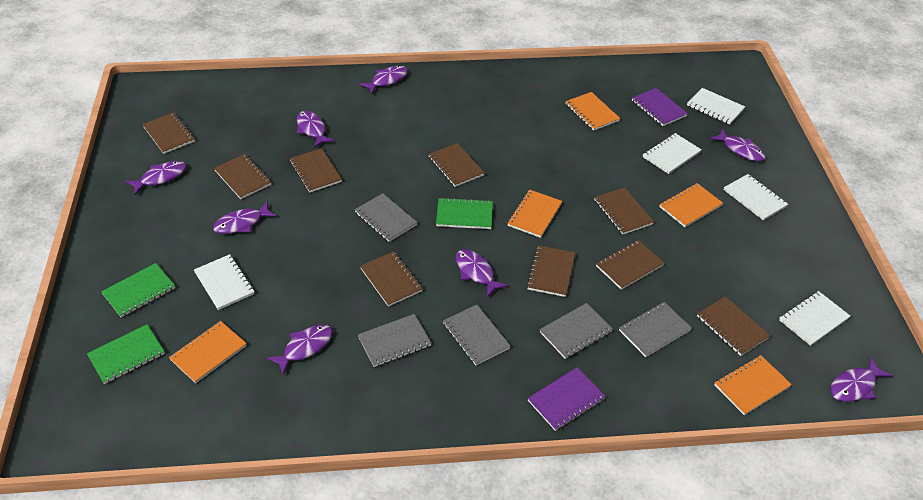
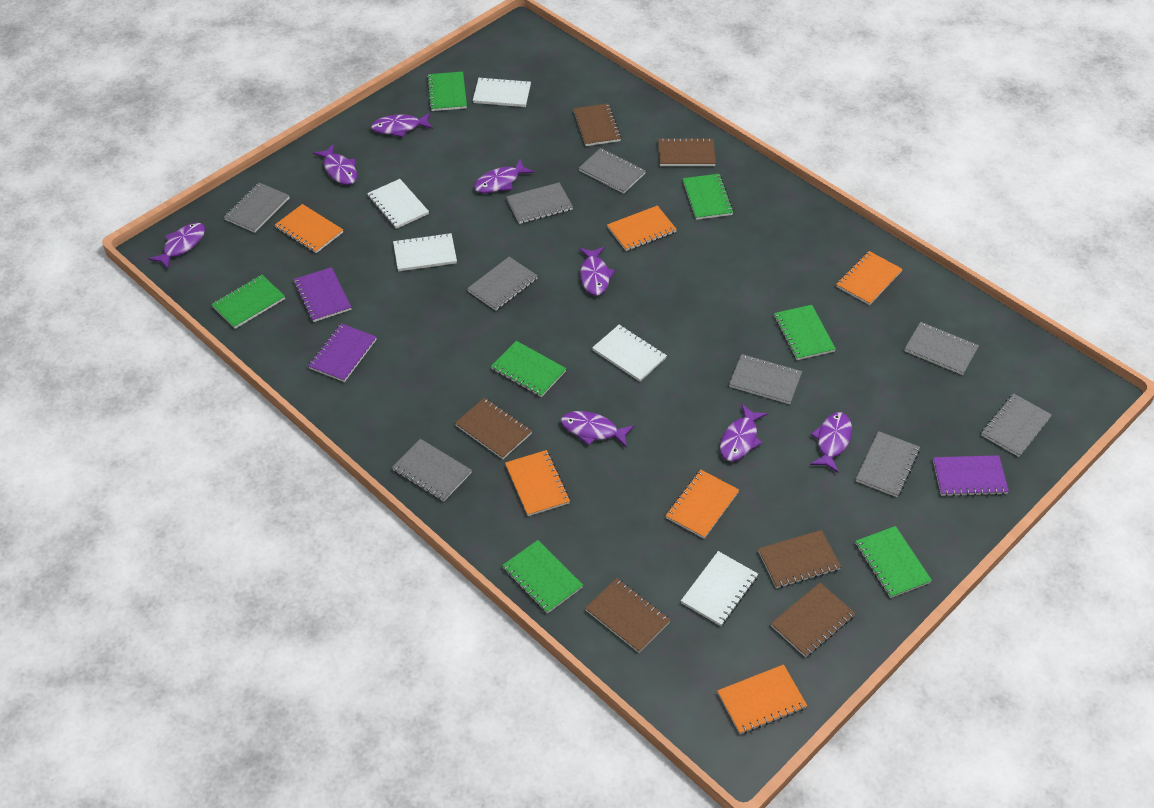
brown notebook: 9 -> 6
green notebook: 3 -> 7
grey notebook: 5 -> 9
orange notebook: 5 -> 6
purple notebook: 2 -> 3

